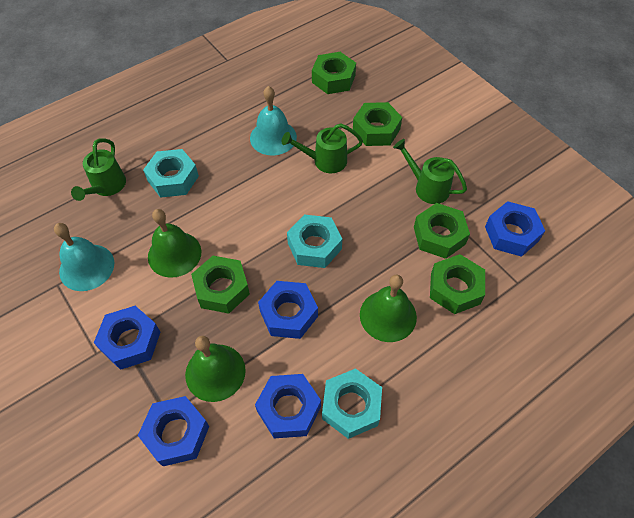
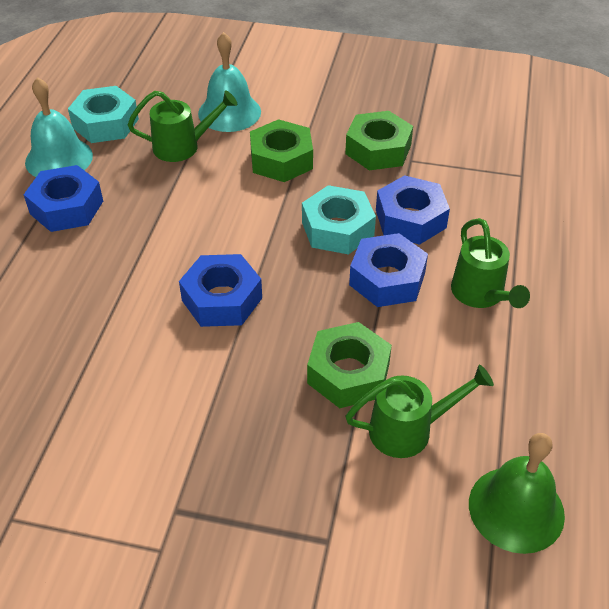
blue nut: 5 -> 4
green bell: 3 -> 1
green nut: 5 -> 3
turquoise nut: 3 -> 2

